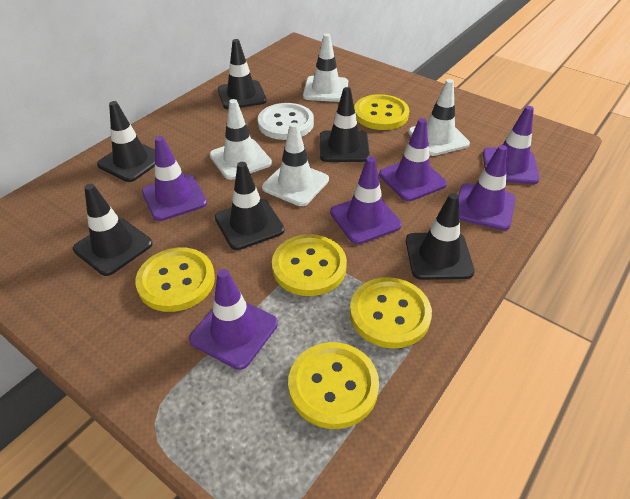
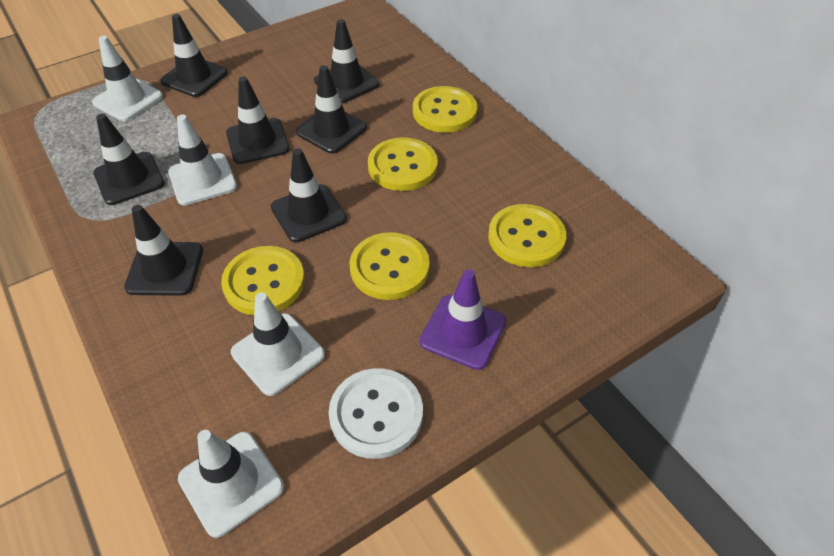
black traffic cone: 6 -> 7
purple traffic cone: 6 -> 1

